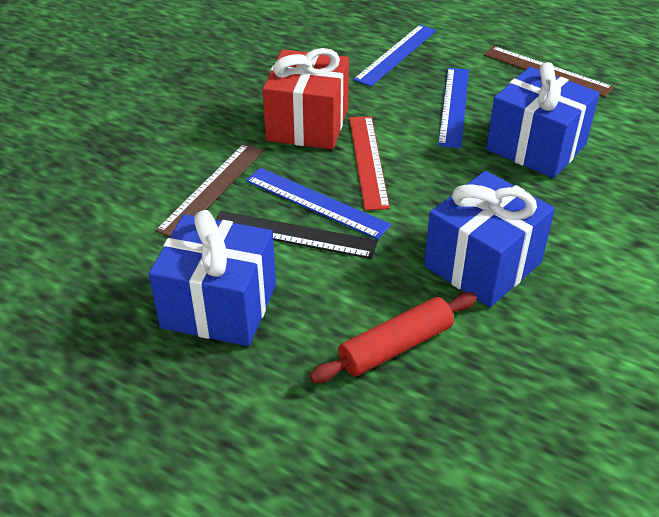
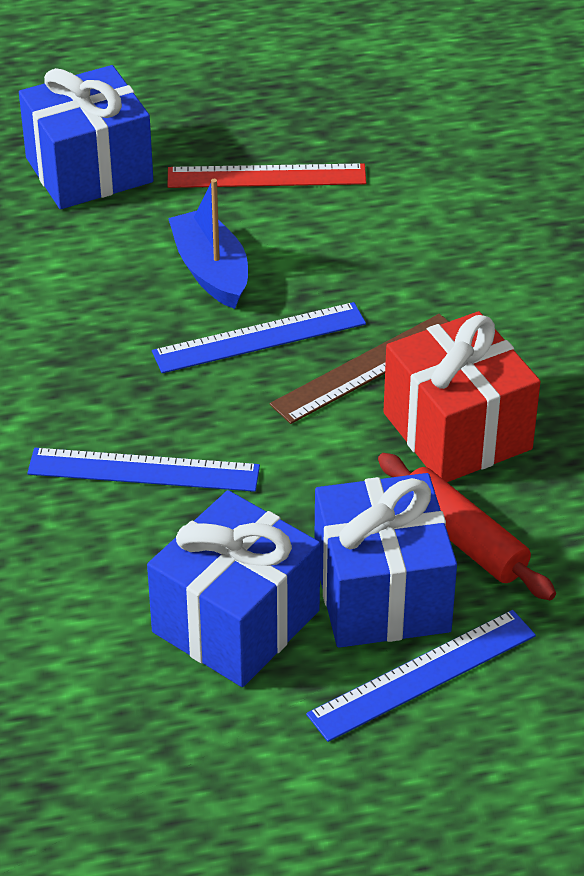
black ruler: 1 -> 0
blue boat: 0 -> 1
brown ruler: 2 -> 1

